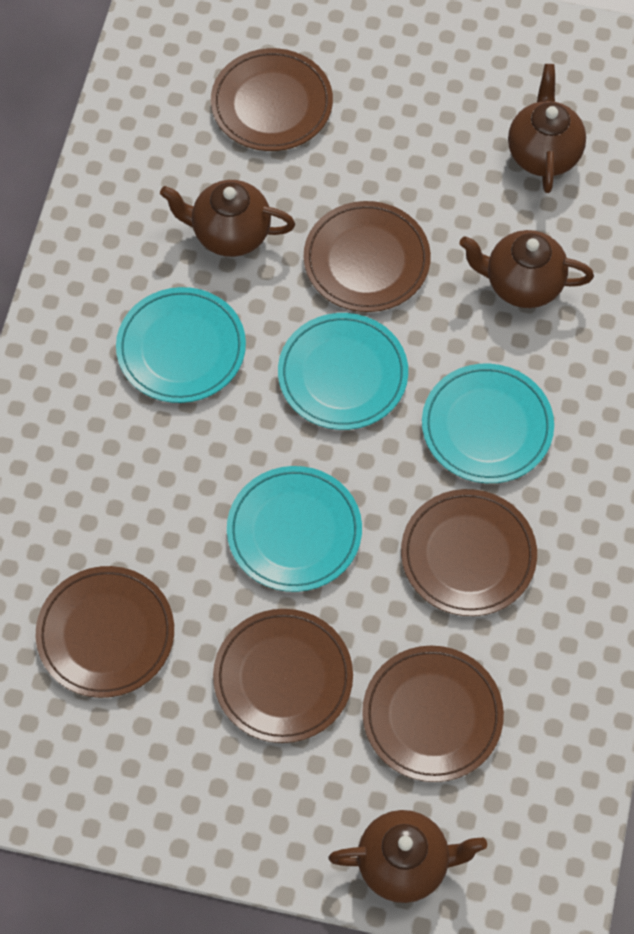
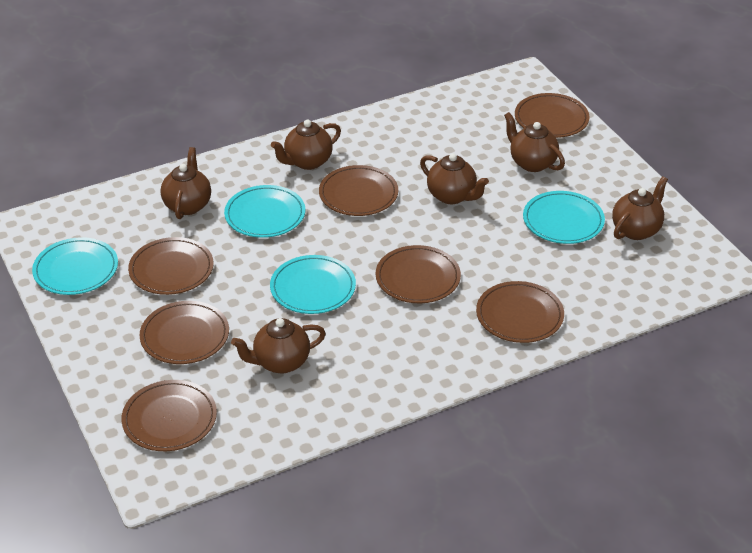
brown plate: 6 -> 7
brown teapot: 4 -> 6

